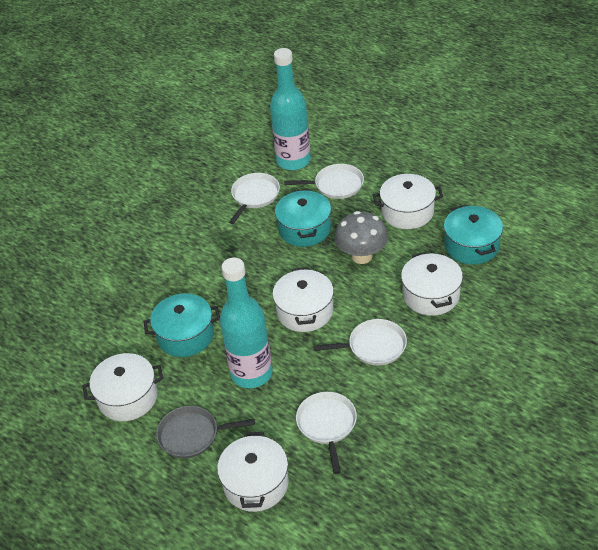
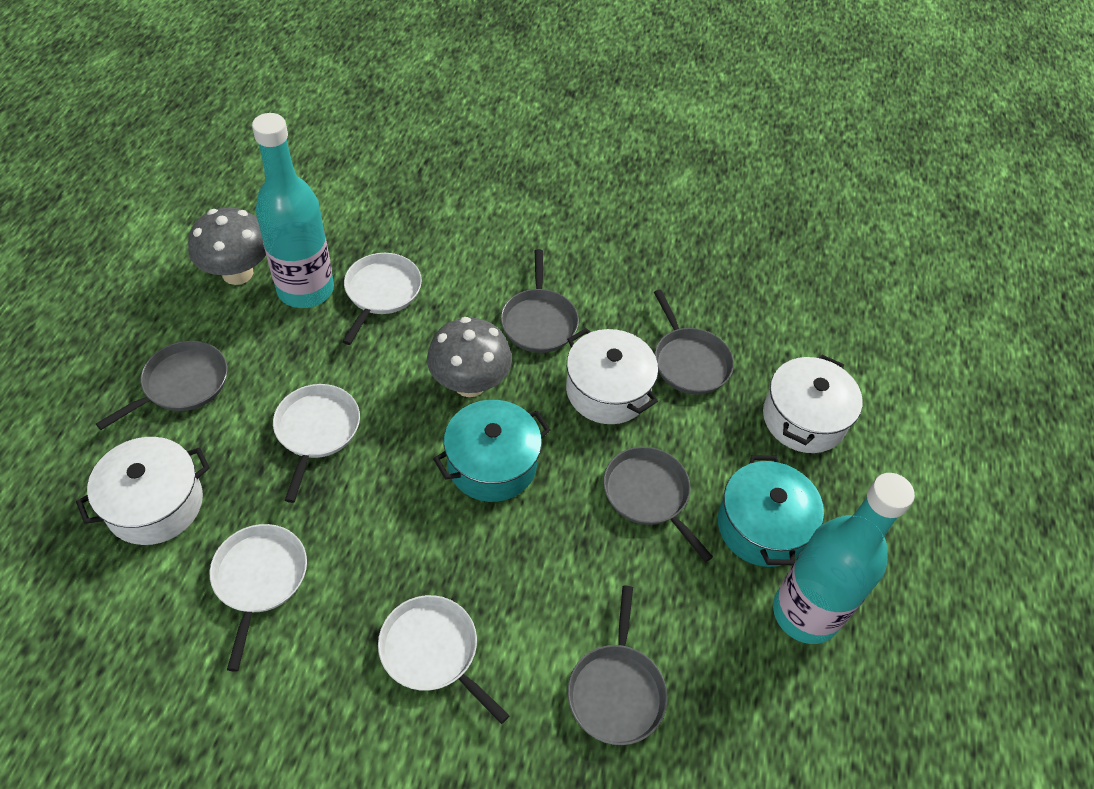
grey mushroom: 1 -> 2
grey pan: 1 -> 5
turquoise pot: 3 -> 2
white pot: 5 -> 3

